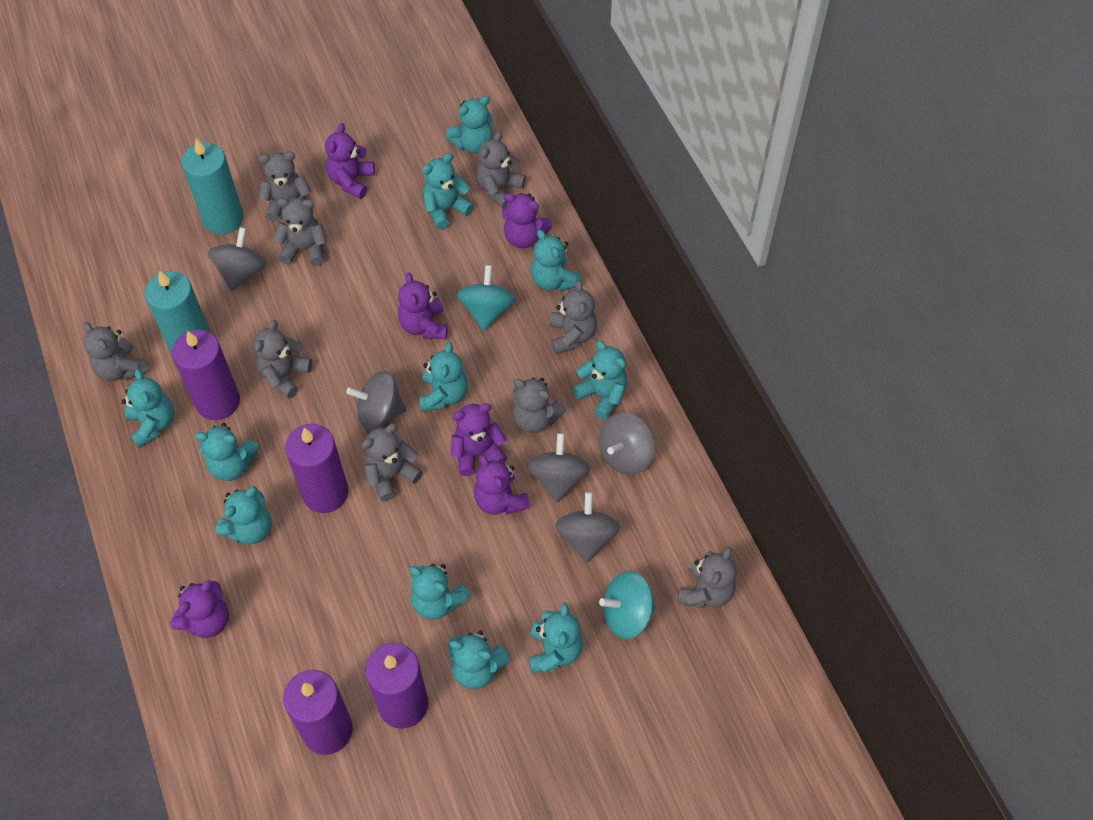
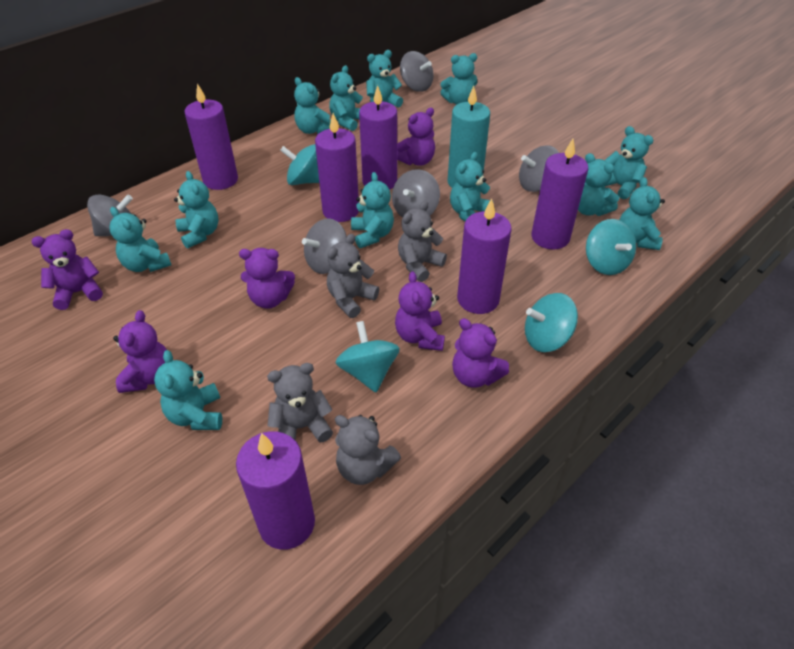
grey teddy bear: 9 -> 4
purple candle: 4 -> 6
turquoise candle: 2 -> 1
turquoise spinning top: 2 -> 4
turquoise teddy bear: 11 -> 12

